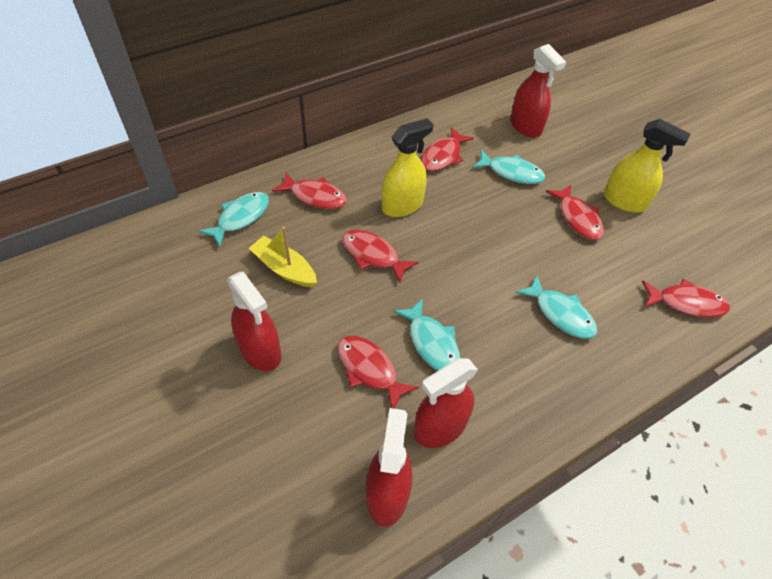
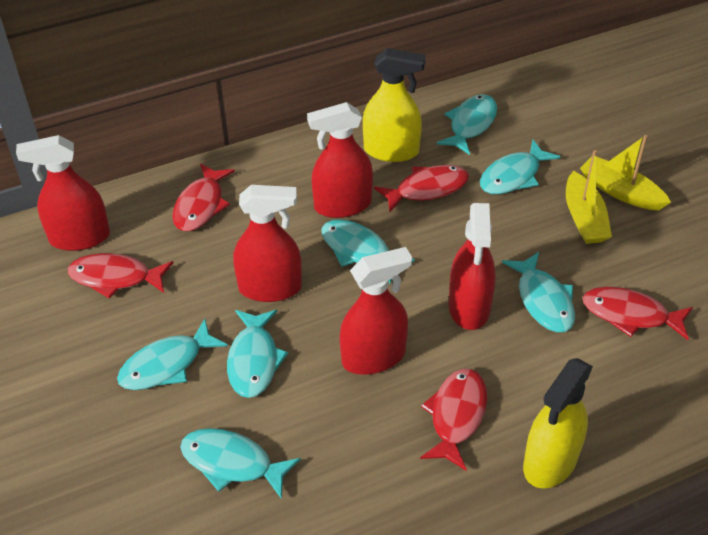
red fish: 6 -> 5
red spray bottle: 4 -> 5
turquoise fish: 4 -> 7
yellow boat: 1 -> 2

